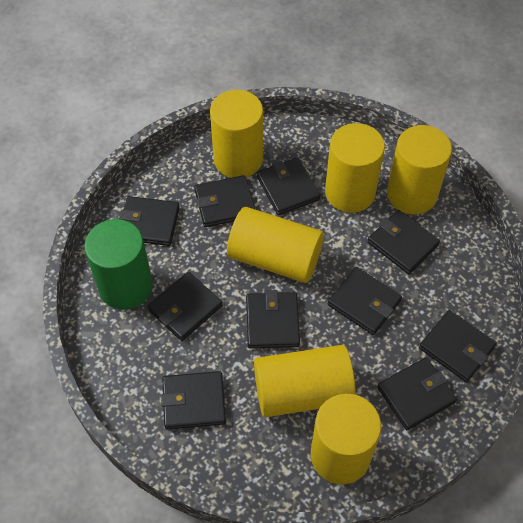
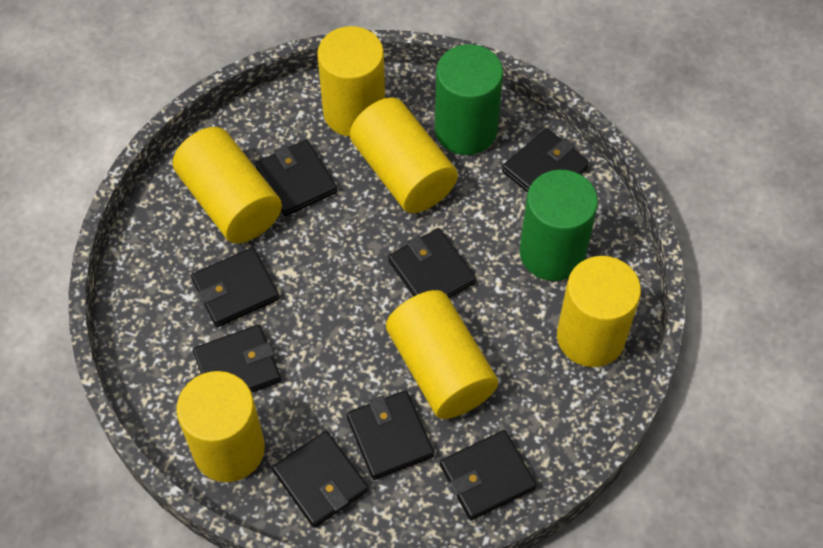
black wallet: 10 -> 8
green cylinder: 1 -> 2

